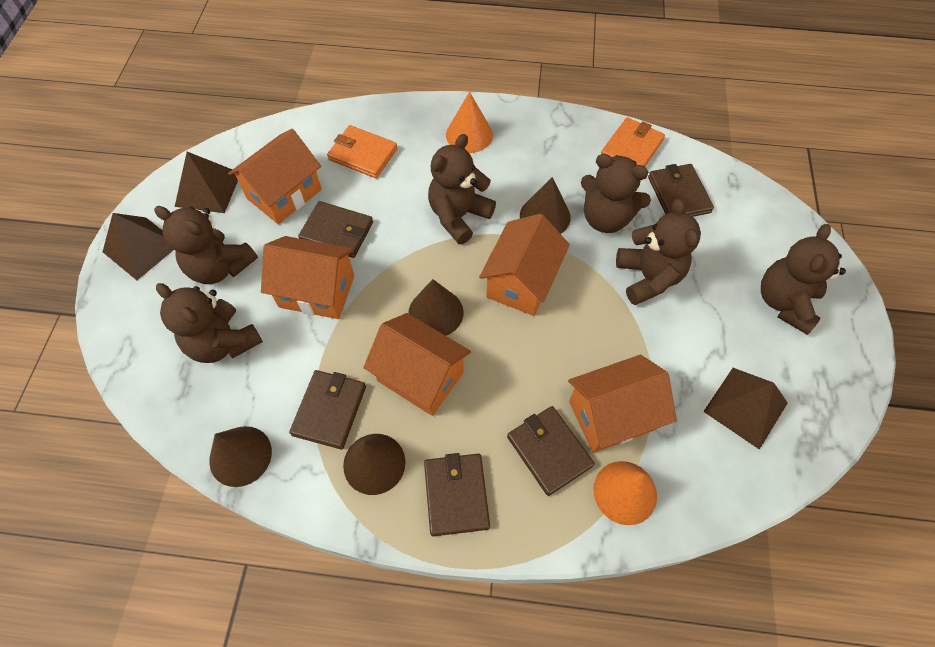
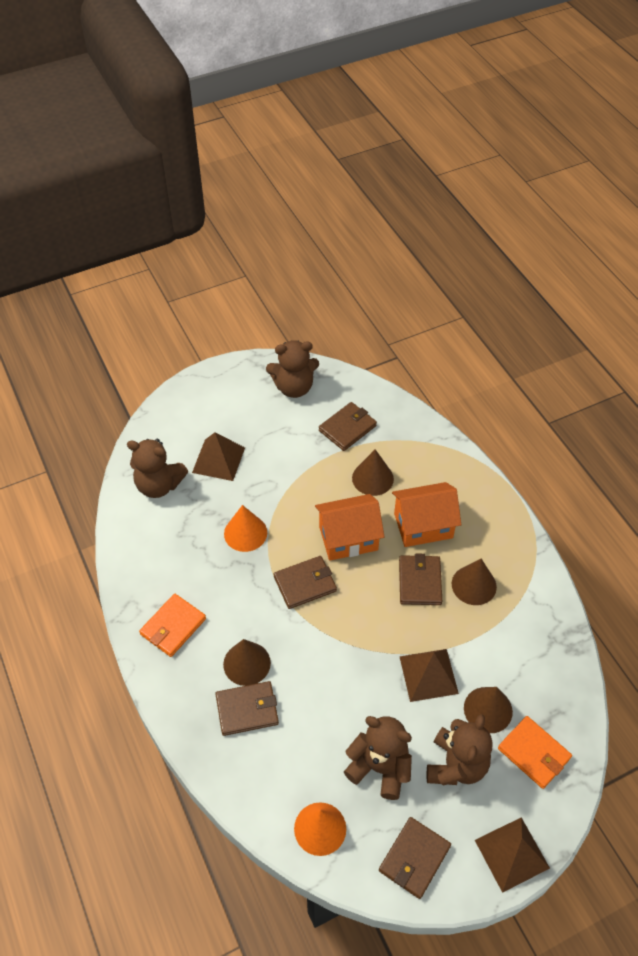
brown teddy bear: 6 -> 4
orange house: 5 -> 2

